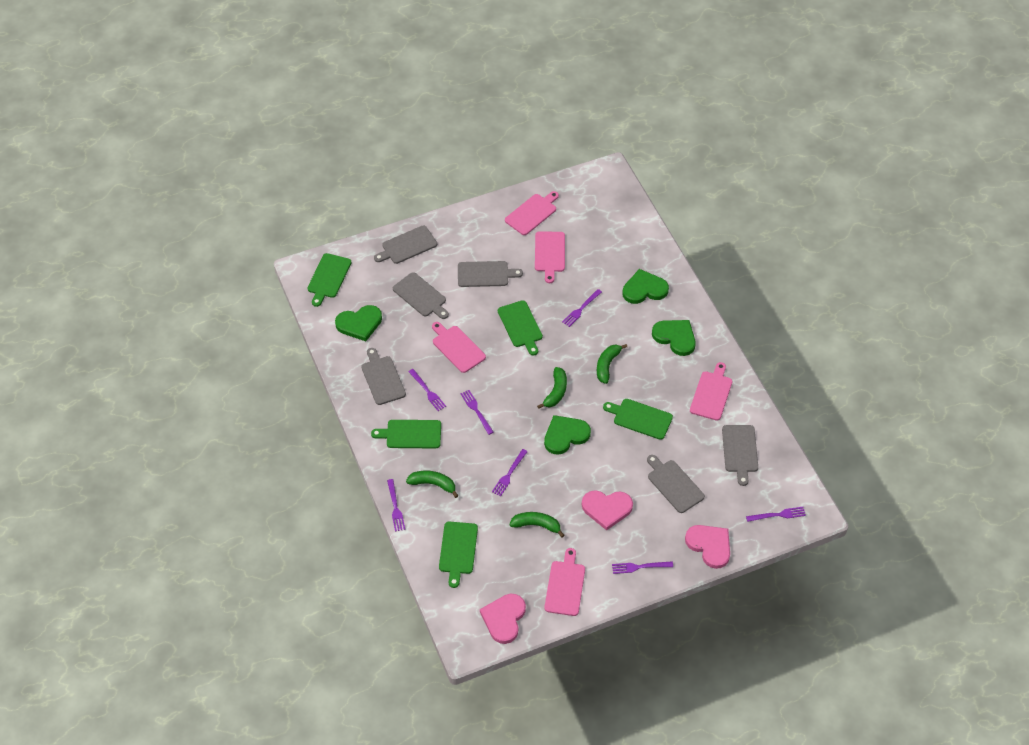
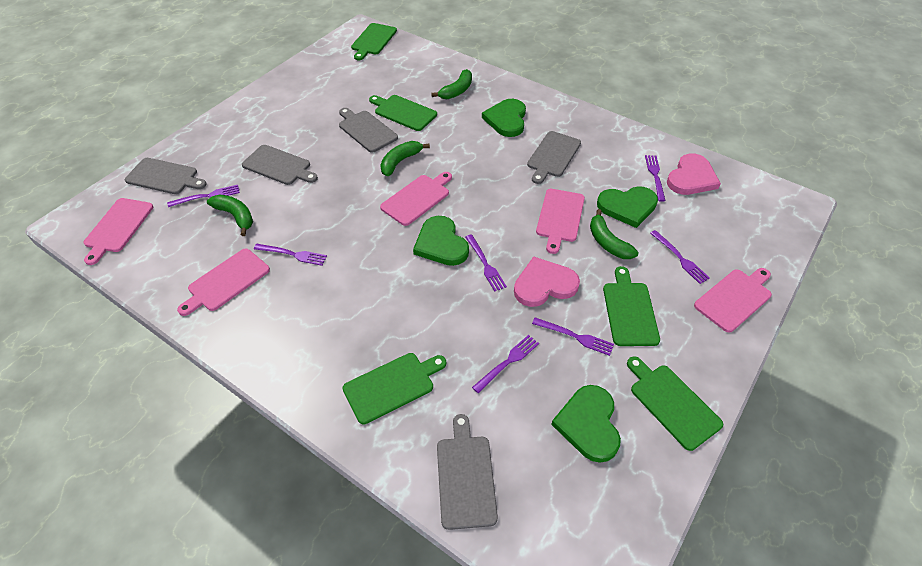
grey cutting board: 6 -> 5
pink heart: 3 -> 2

